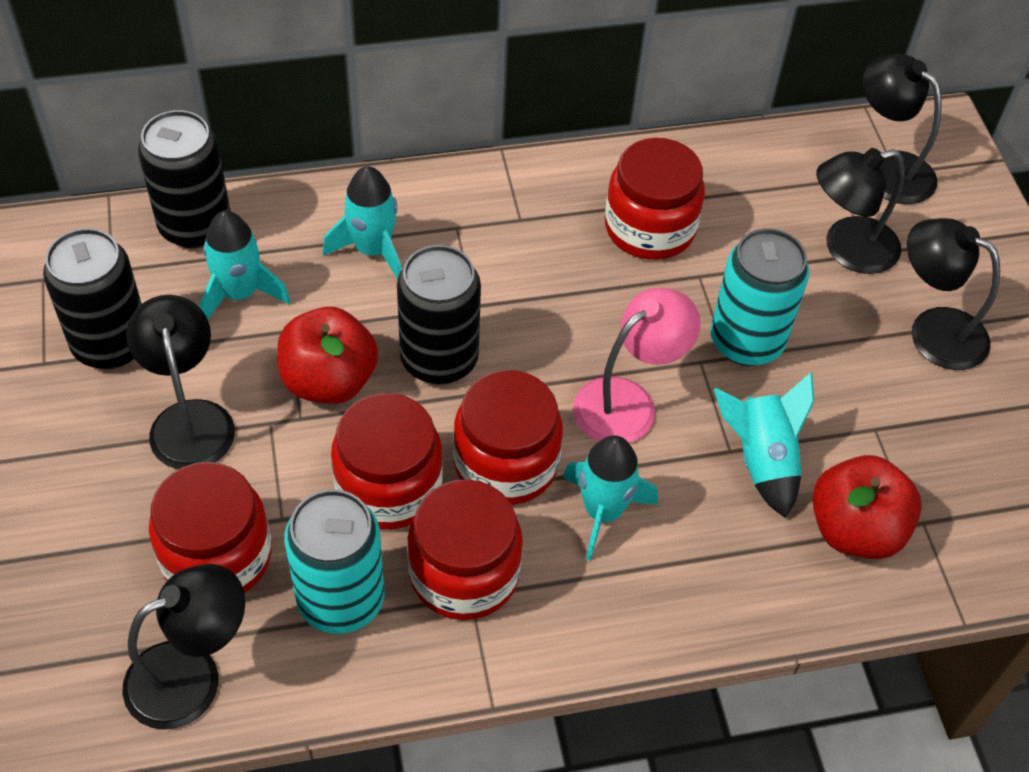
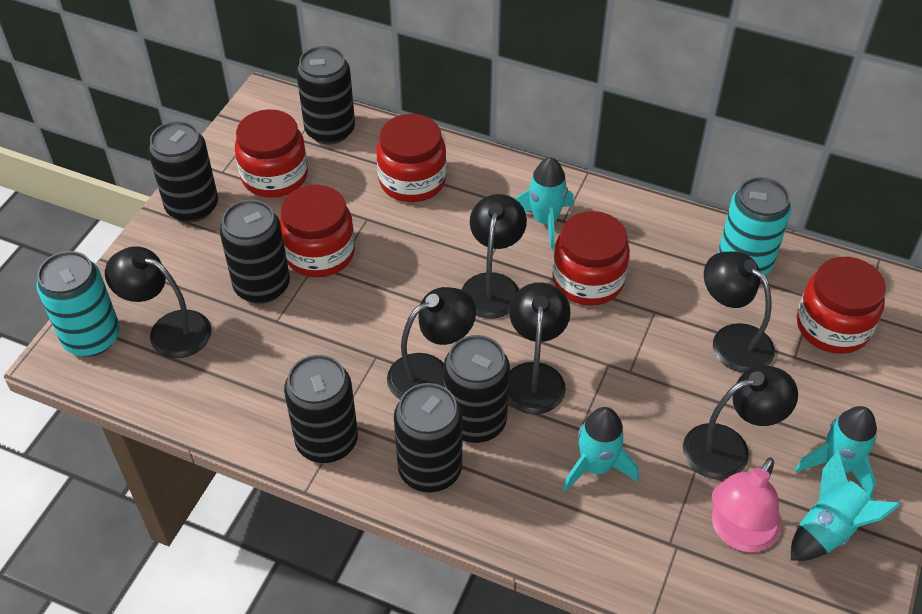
black can: 3 -> 6
black lamp: 5 -> 6
red apple: 2 -> 0

